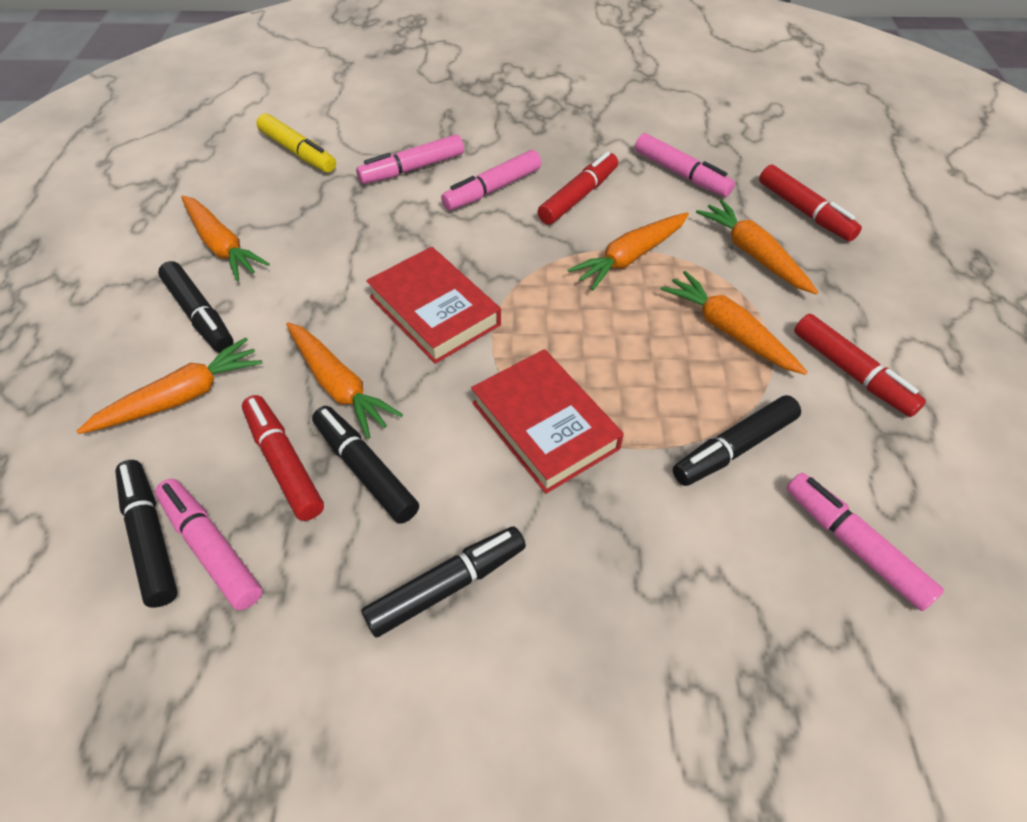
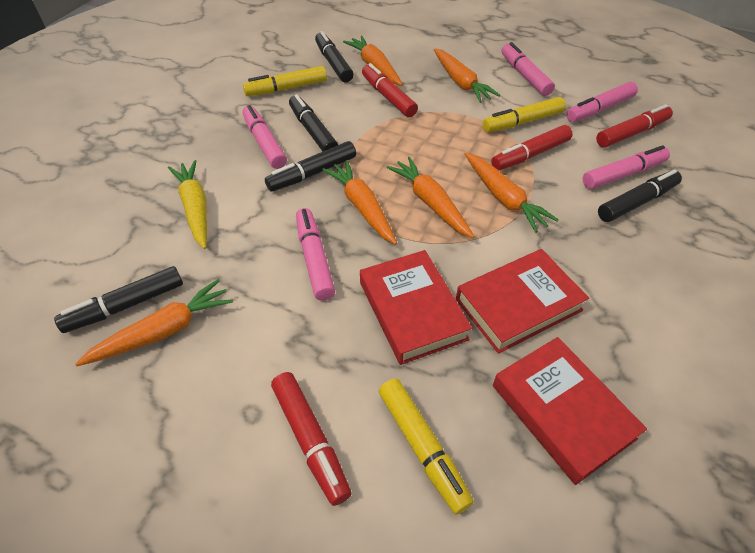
red book: 2 -> 3
yellow carrot: 0 -> 1
yellow marker: 1 -> 3

